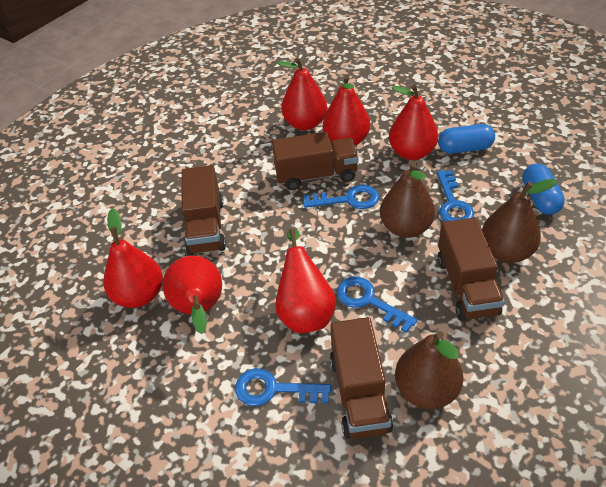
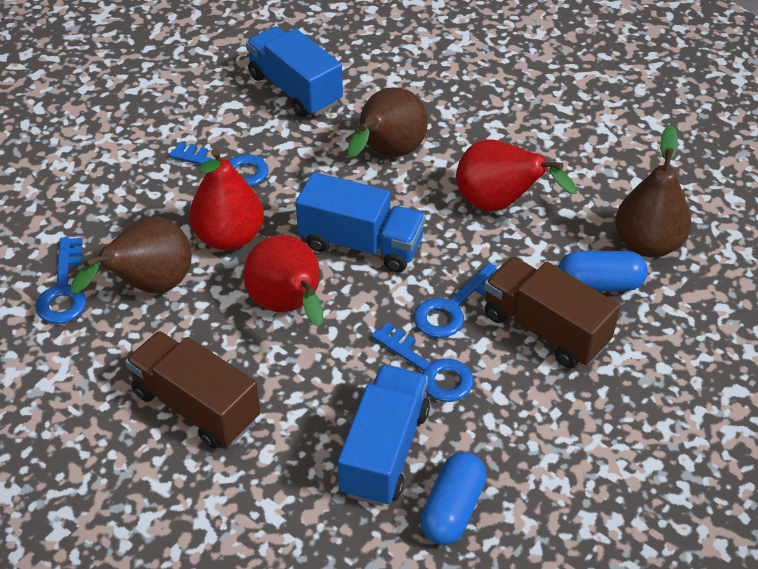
blue truck: 0 -> 3
brown truck: 4 -> 2
red pear: 6 -> 3

